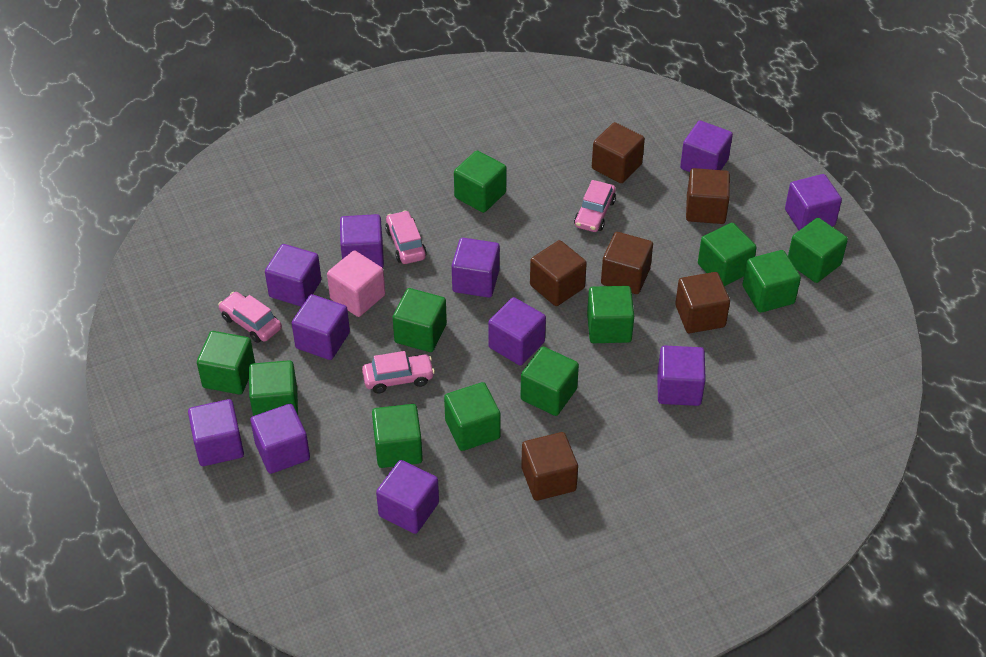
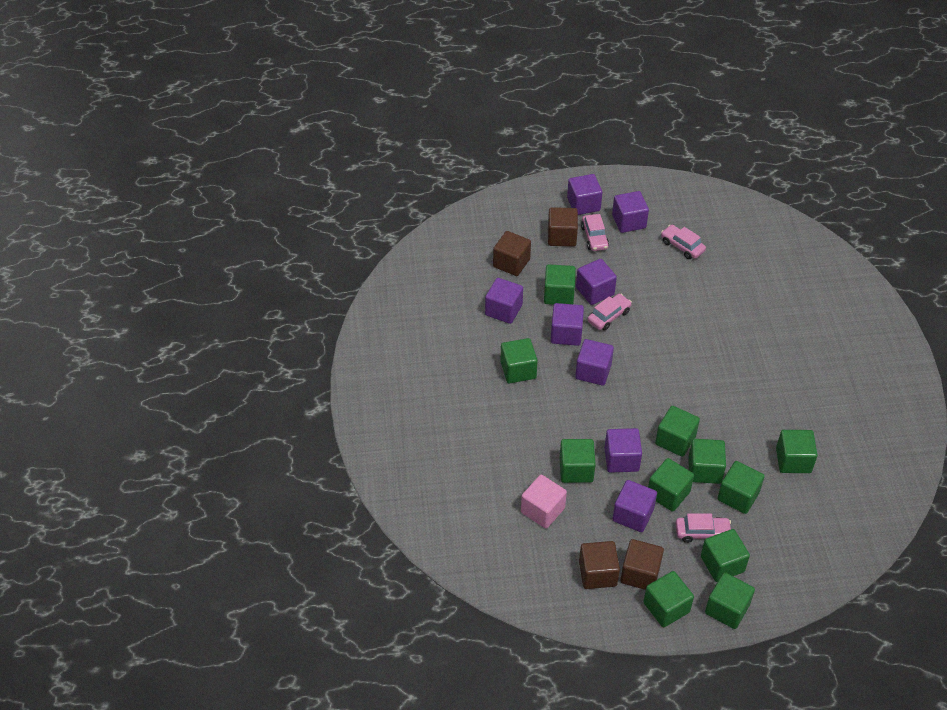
brown cube: 6 -> 4
purple cube: 11 -> 8

